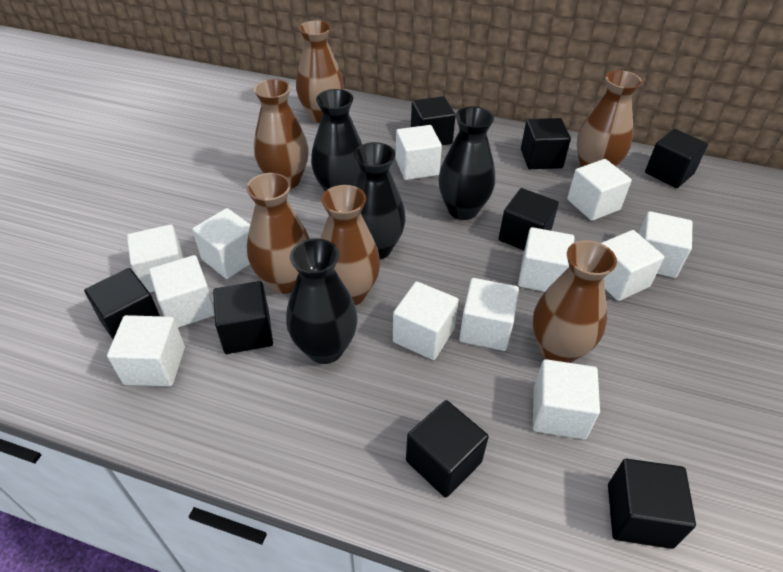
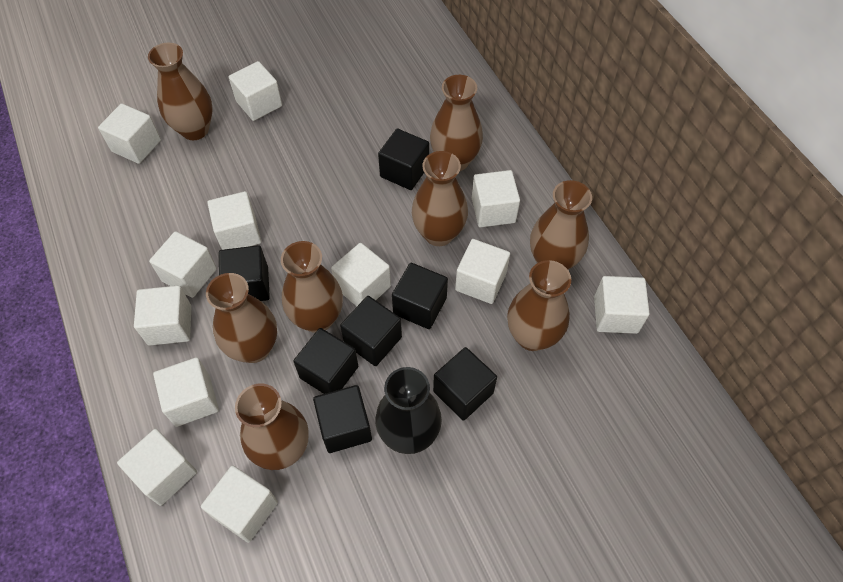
black cube: 8 -> 7
black vase: 4 -> 1
brown vase: 6 -> 8

